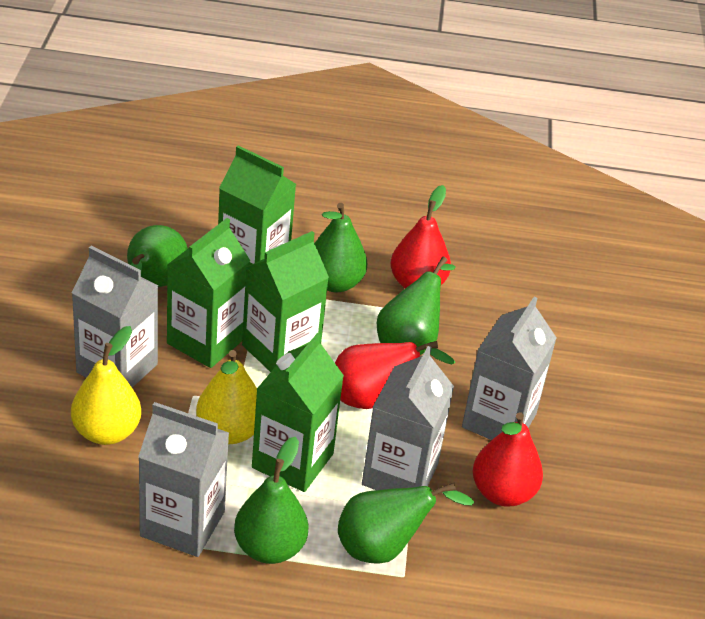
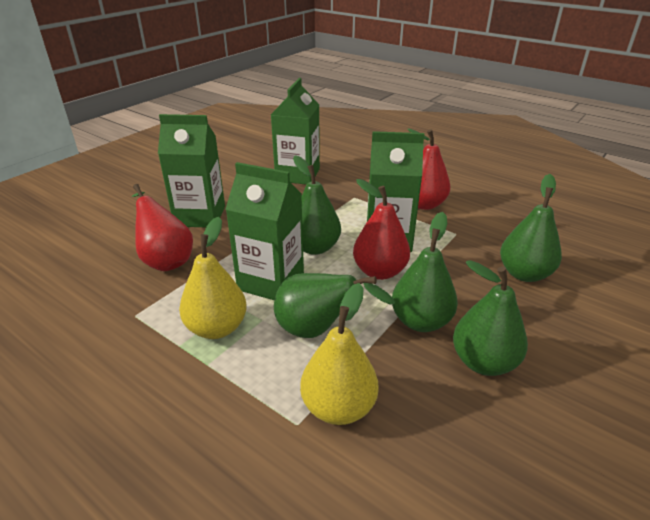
grey carton: 4 -> 0

